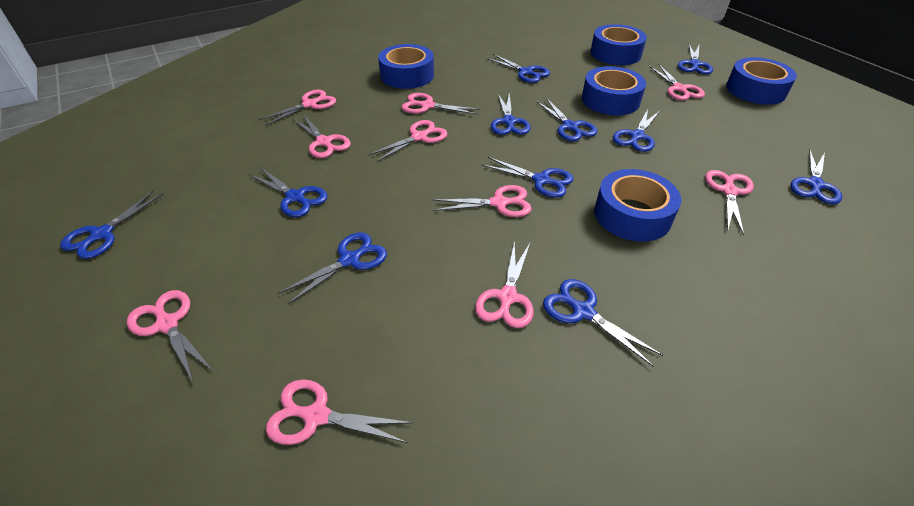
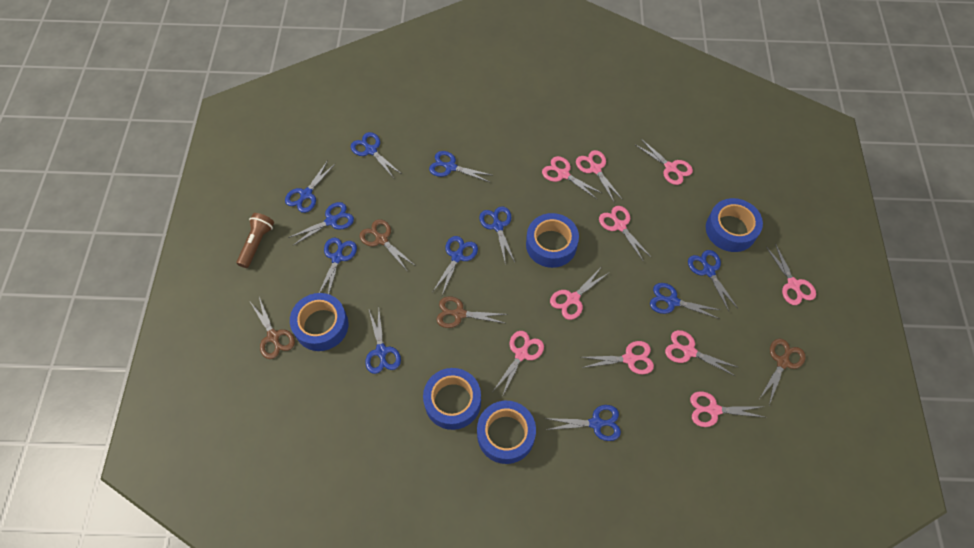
brown flashlight: 0 -> 1
brown scissors: 0 -> 4

